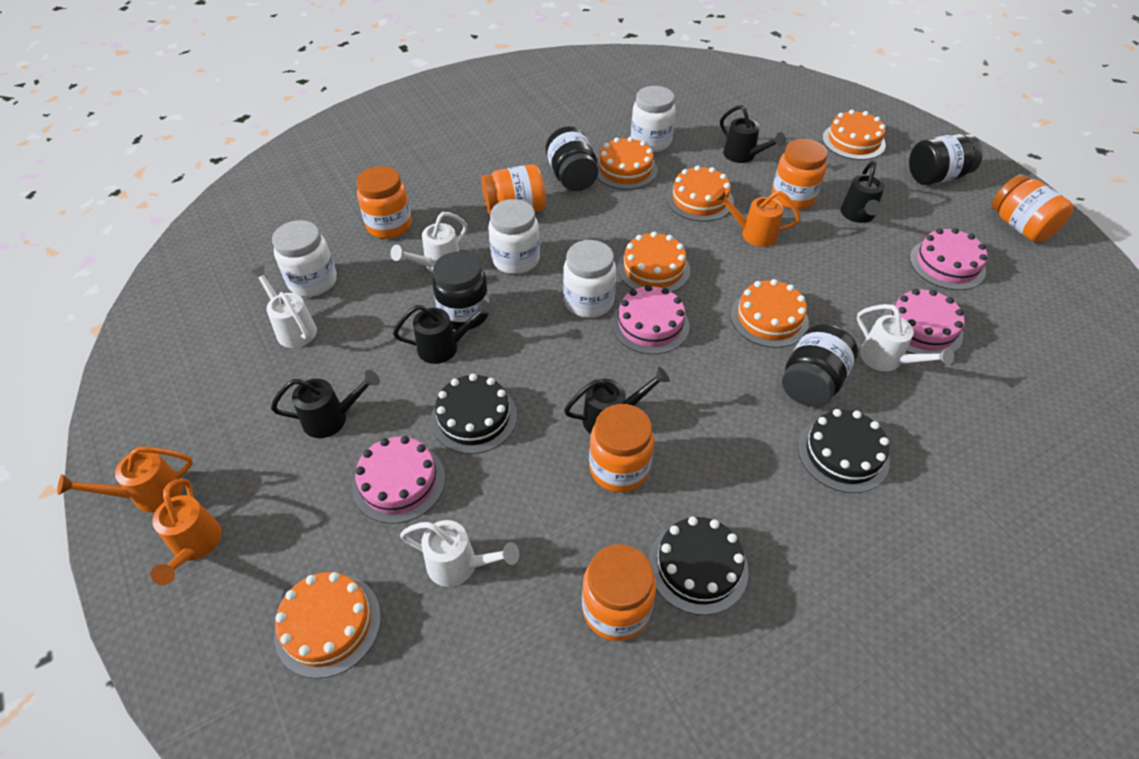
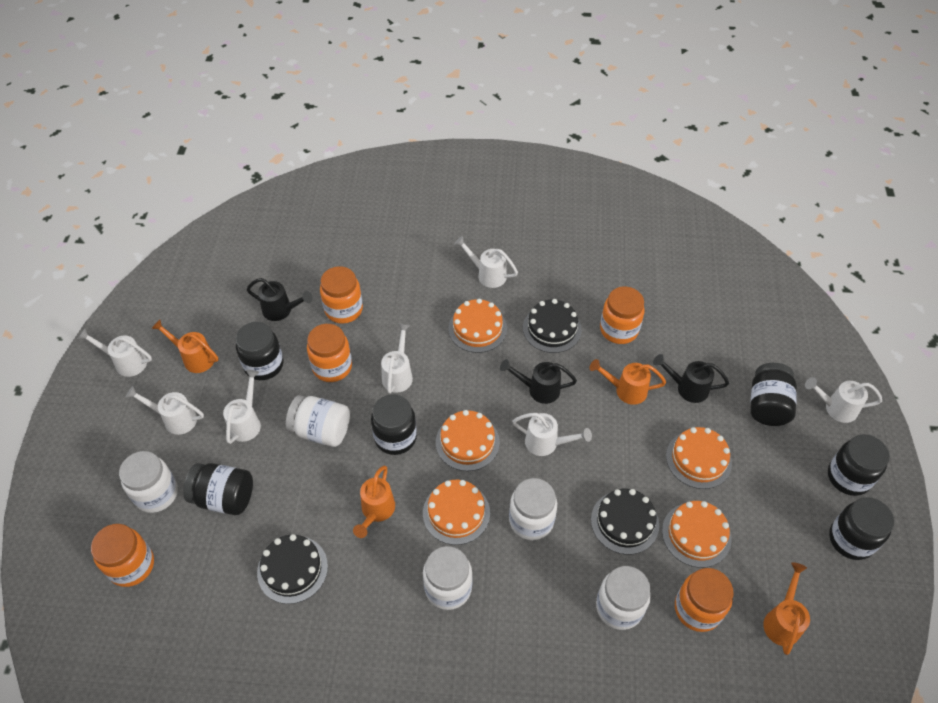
black jar: 4 -> 6
black watering can: 5 -> 3
orange cake: 6 -> 5
orange jar: 6 -> 5
orange watering can: 3 -> 4
pink cake: 4 -> 0
white jar: 4 -> 5
white watering can: 4 -> 7

